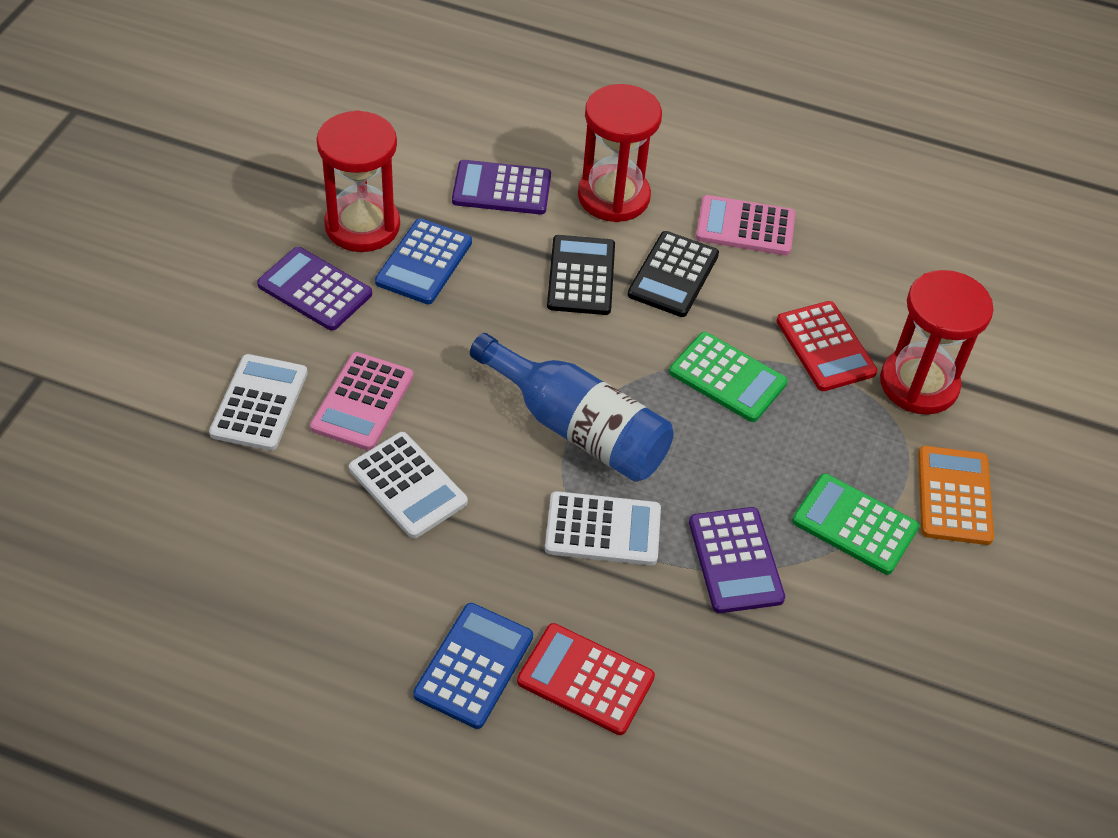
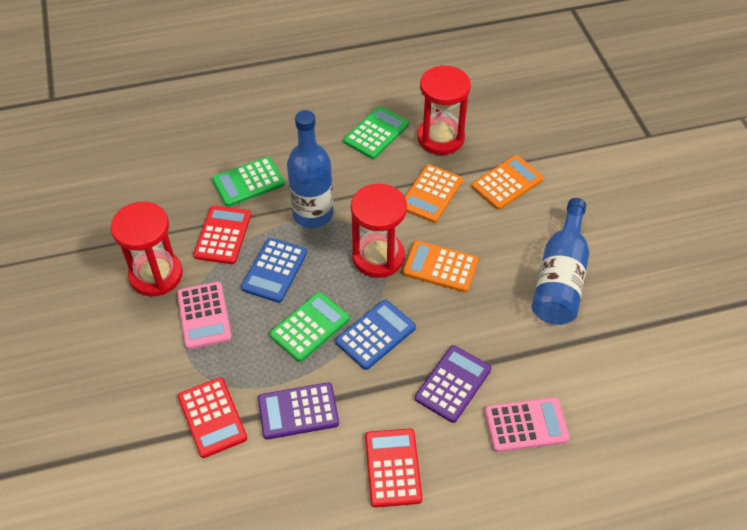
black calculator: 2 -> 0
blue bottle: 1 -> 2
green calculator: 2 -> 3
orange calculator: 1 -> 3
purple calculator: 3 -> 2
red calculator: 2 -> 3
white calculator: 3 -> 0

